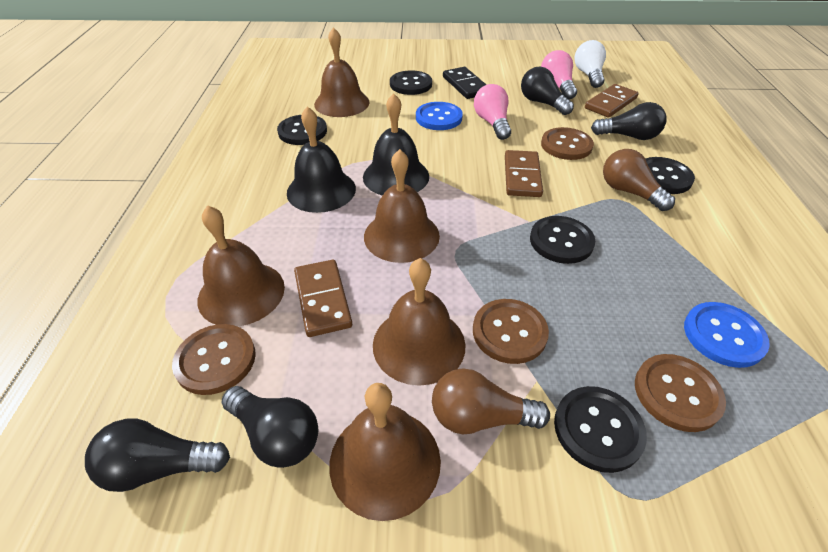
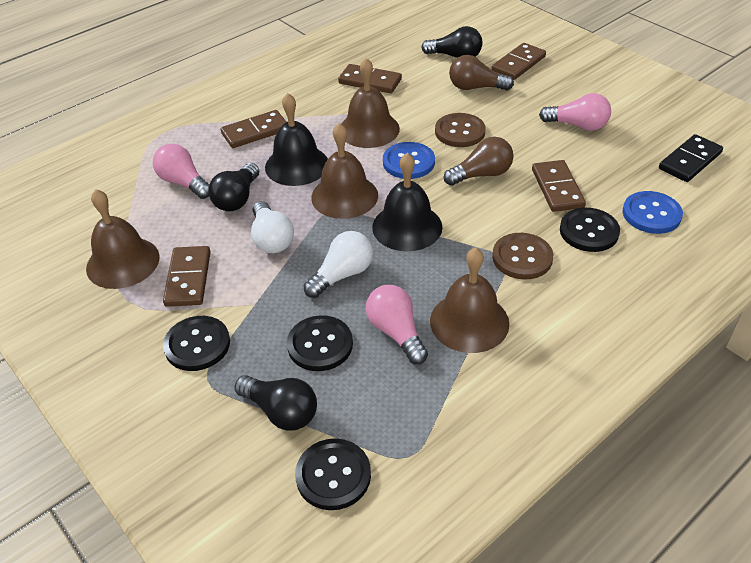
black button: 5 -> 4
black light bulb: 4 -> 3
brown bell: 5 -> 4
brown button: 4 -> 2
brown domino: 3 -> 5
pink light bulb: 2 -> 3
white light bulb: 1 -> 2

